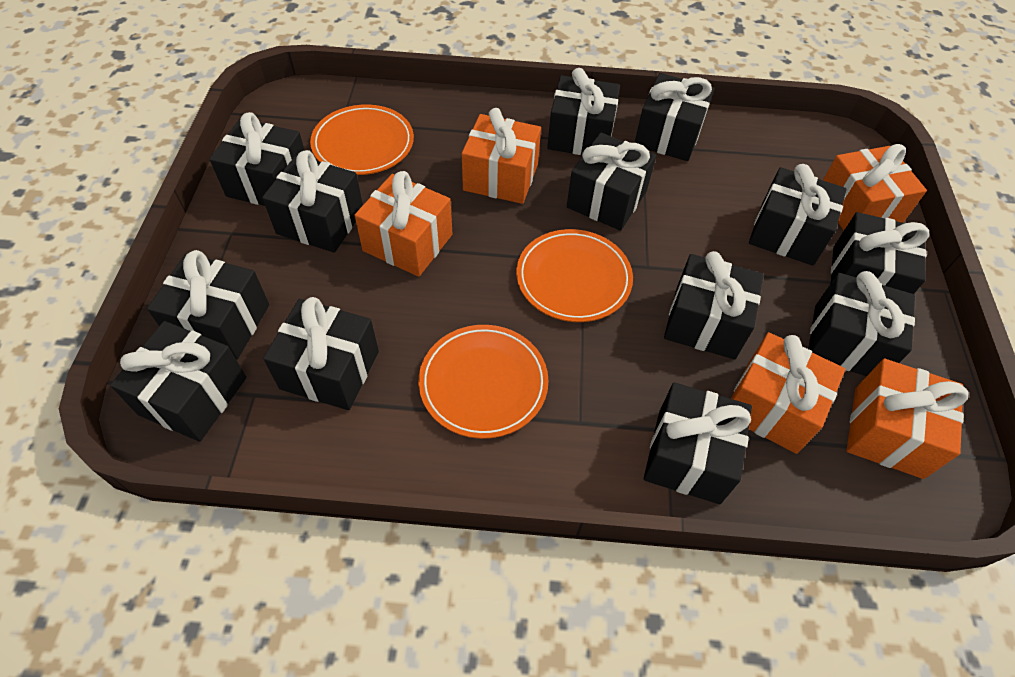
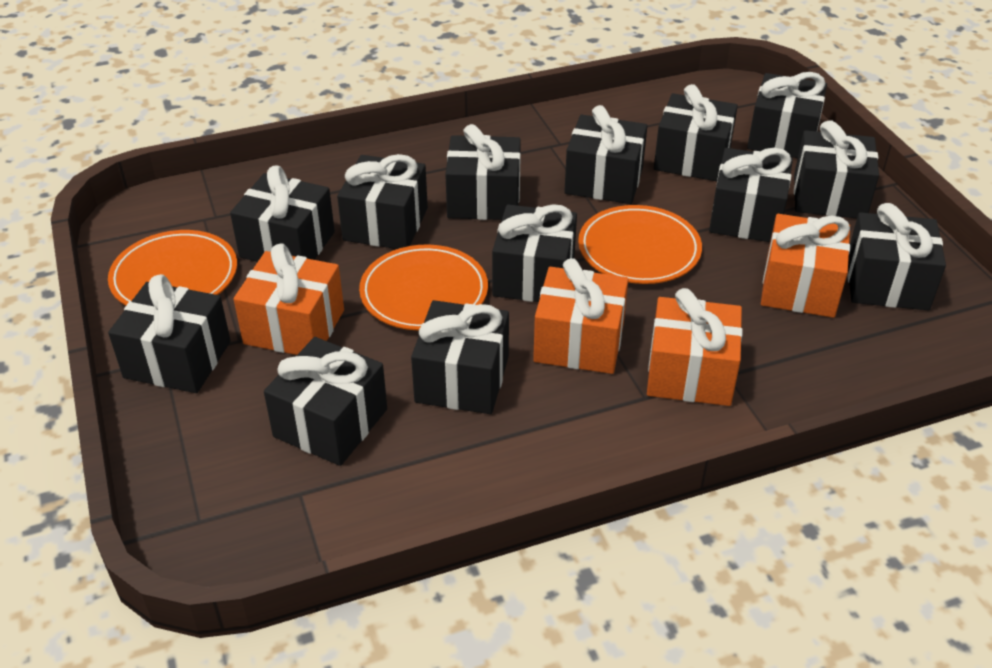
orange gift: 5 -> 4

